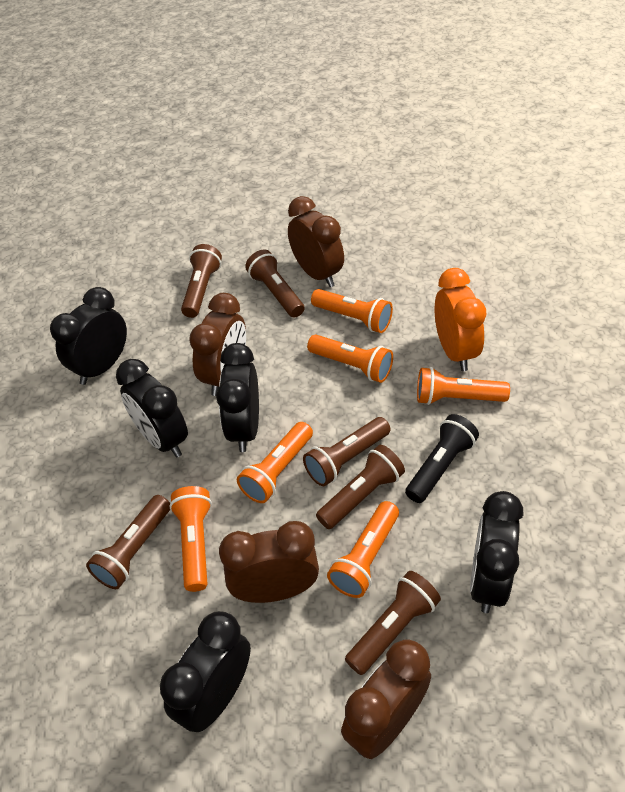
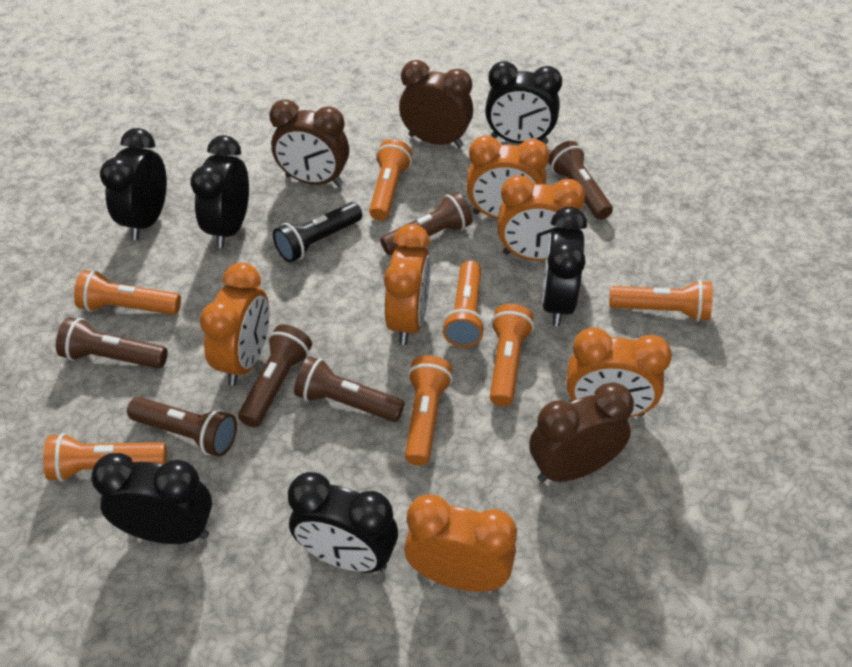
black clock: 5 -> 6
brown clock: 4 -> 3
orange clock: 1 -> 6
orange flashlight: 6 -> 7

